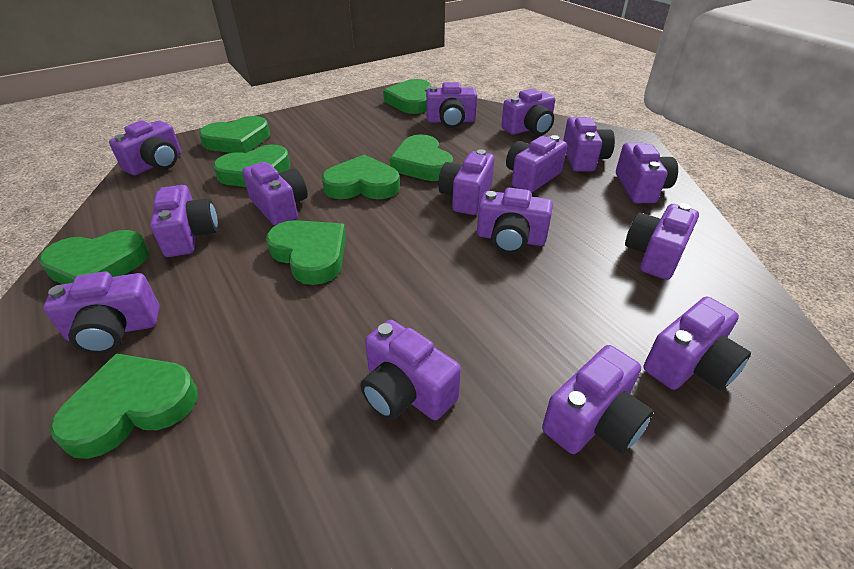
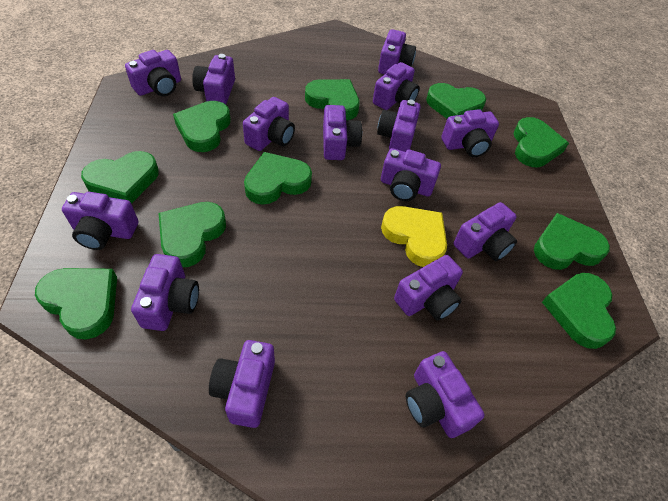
green heart: 8 -> 10
yellow heart: 0 -> 1

